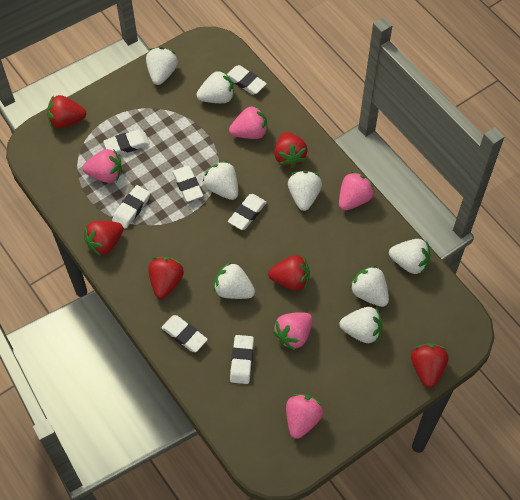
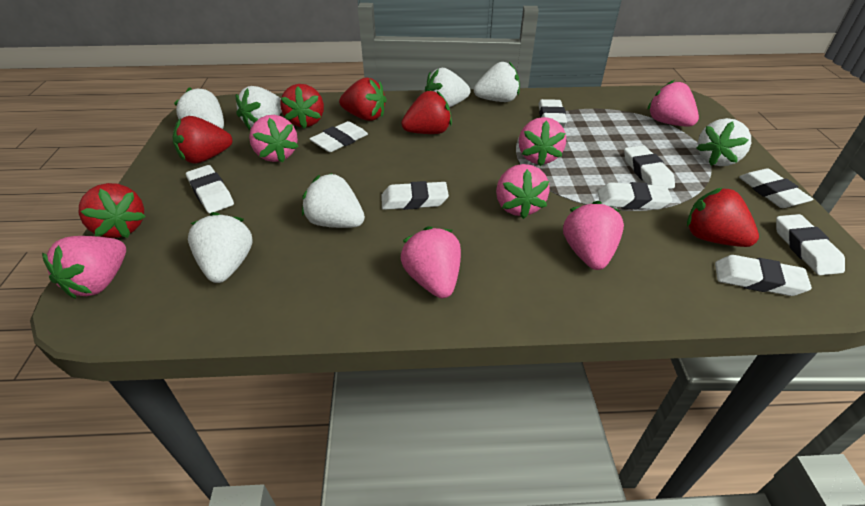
pink strawberry: 5 -> 7
white eraser: 7 -> 9
white strawberry: 8 -> 7

